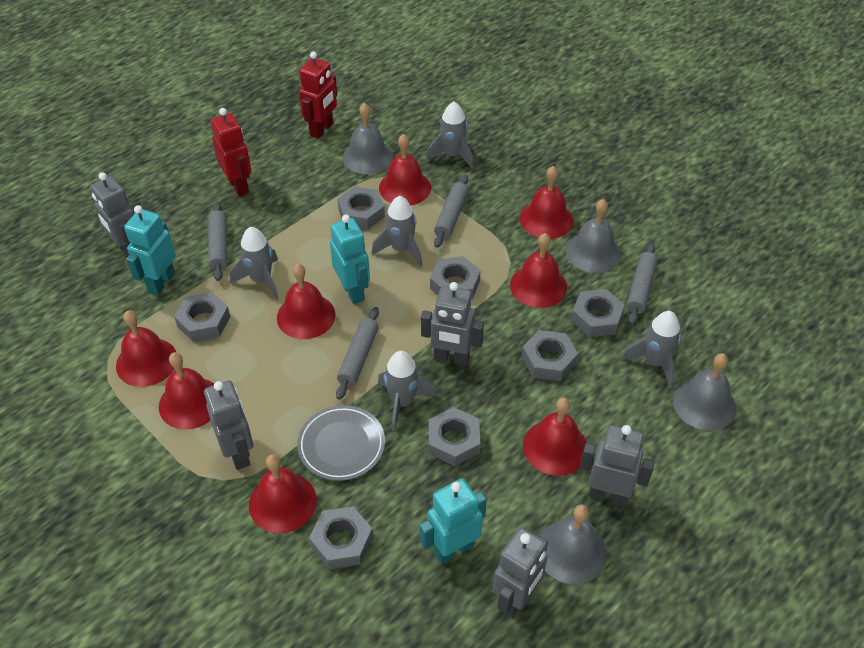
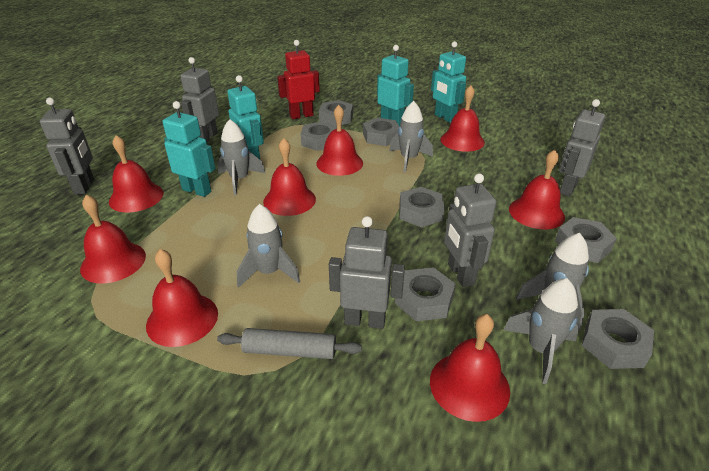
grey bell: 4 -> 0
grey plate: 1 -> 0
grey rolling pin: 4 -> 1
red robot: 2 -> 1
turquoise robot: 3 -> 4

